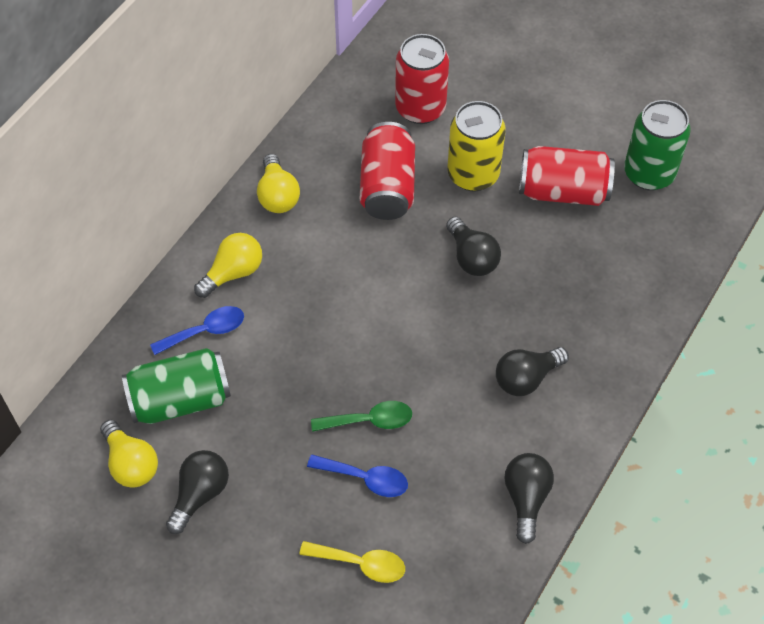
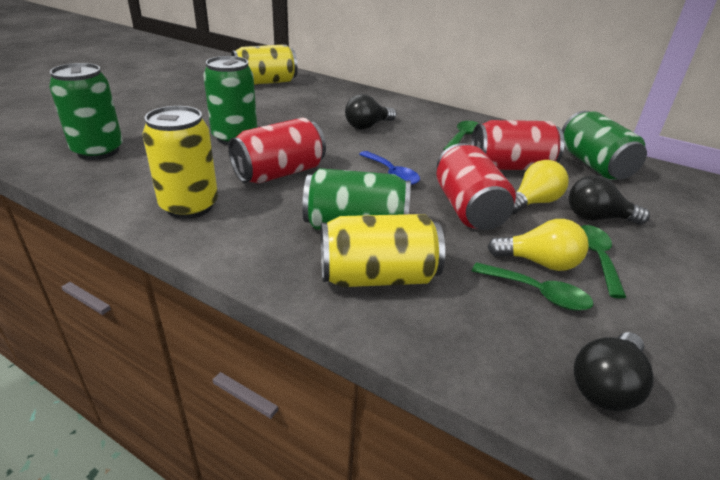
black light bulb: 4 -> 3
blue spoon: 2 -> 1
green can: 2 -> 4
green spoon: 1 -> 3
yellow can: 1 -> 3
yellow light bulb: 3 -> 2
yellow spoon: 1 -> 0

